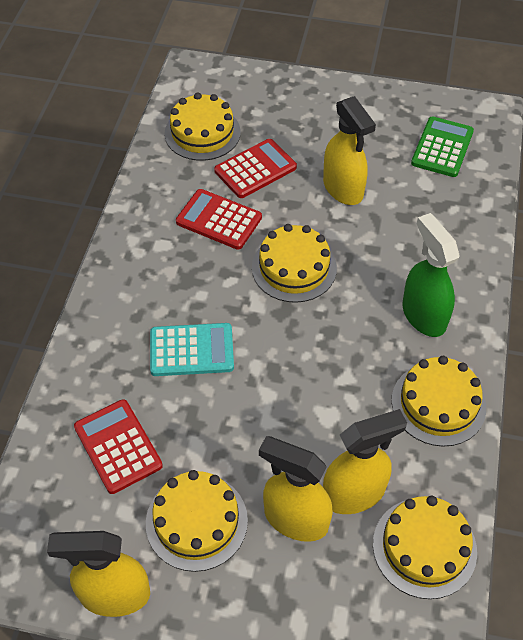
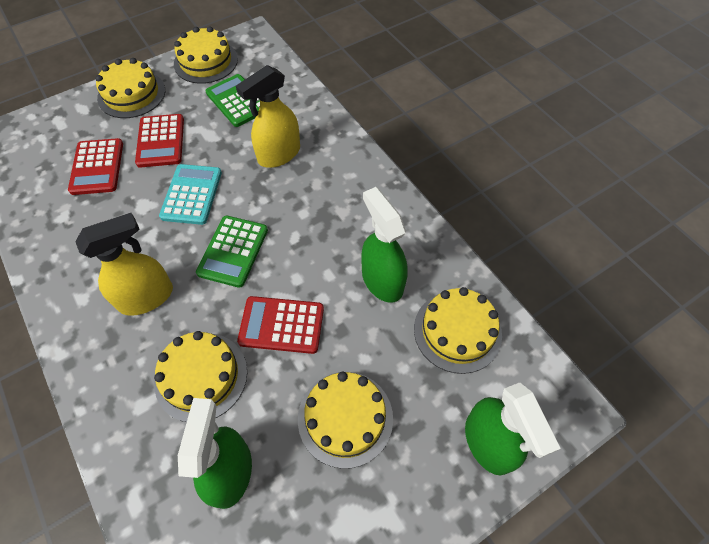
green calculator: 1 -> 2
green spray bottle: 1 -> 3
yellow spray bottle: 4 -> 2

